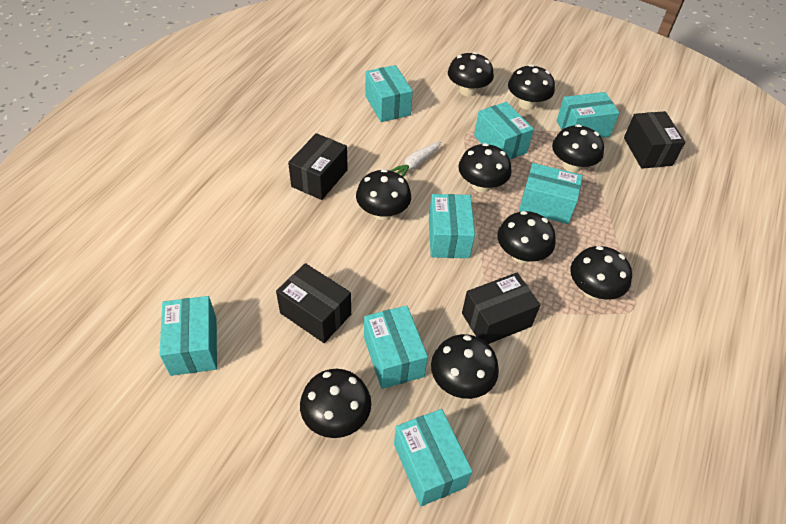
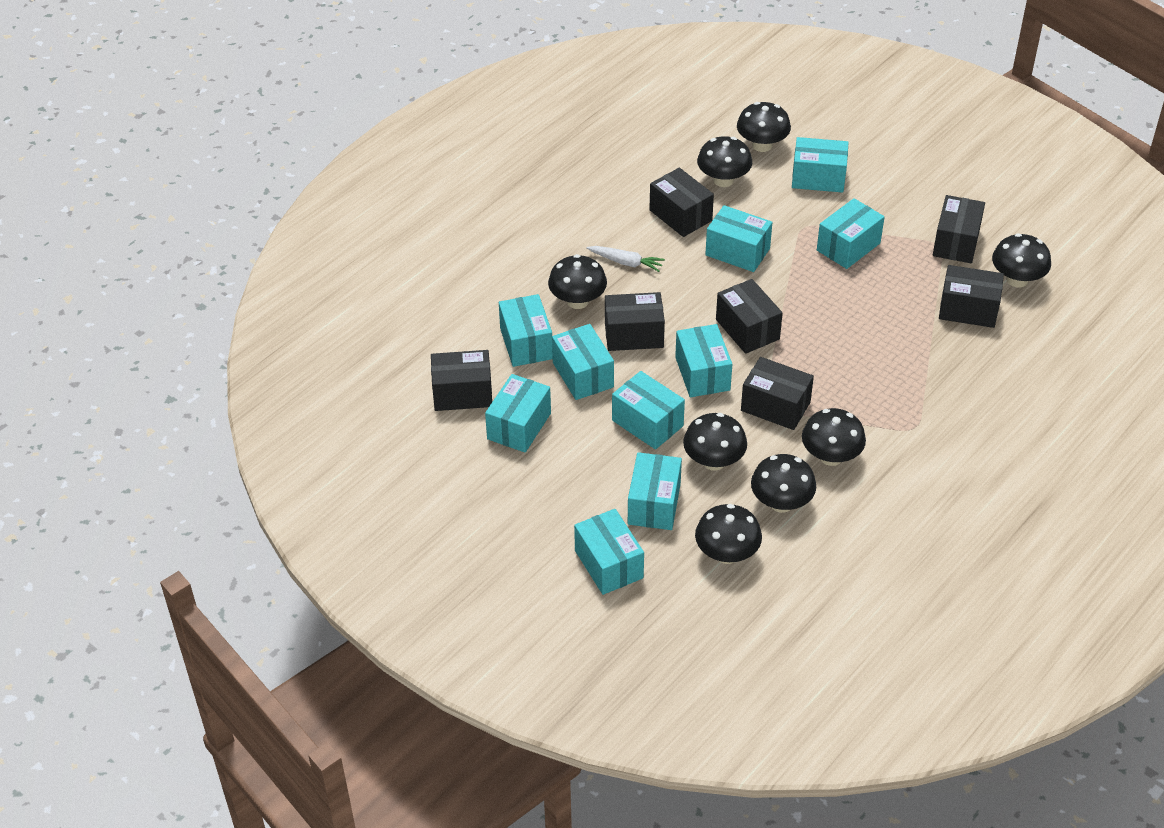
black box: 4 -> 7
black mushroom: 9 -> 8
turquoise box: 8 -> 10

